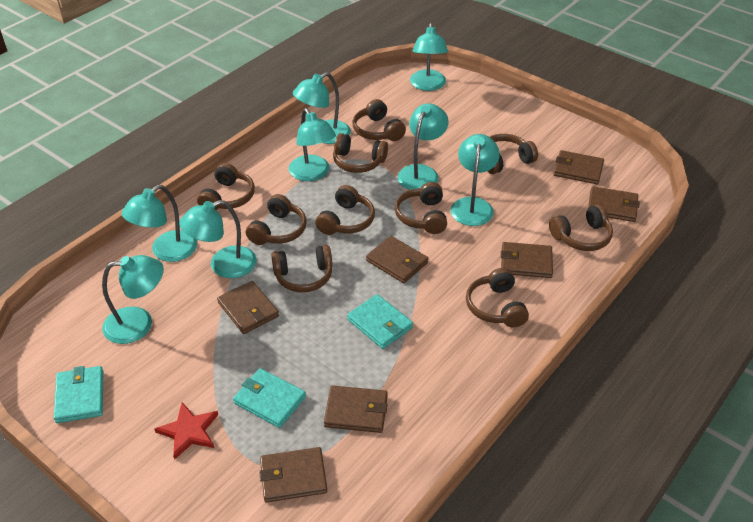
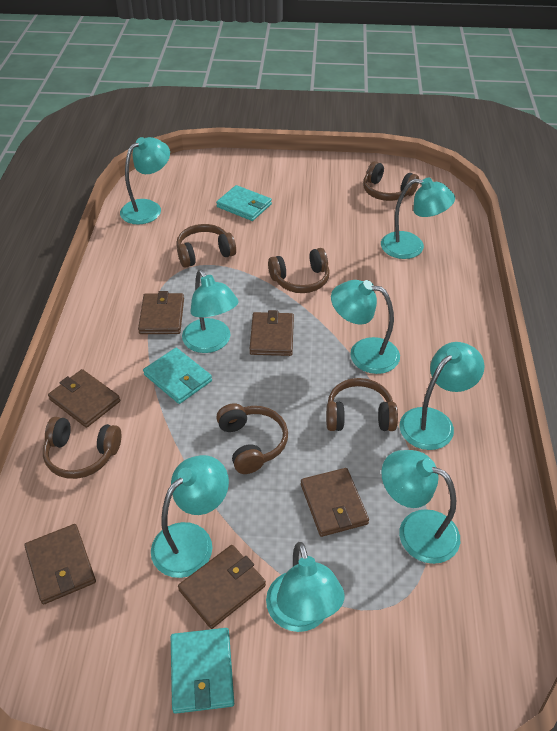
brown headphones: 10 -> 6
brown wallet: 7 -> 6
red star: 1 -> 0

